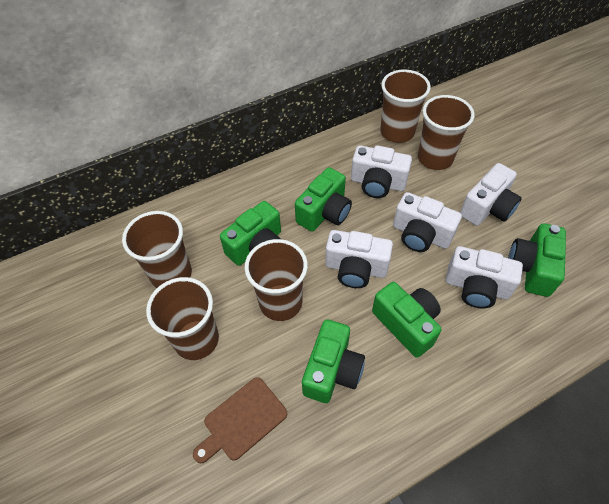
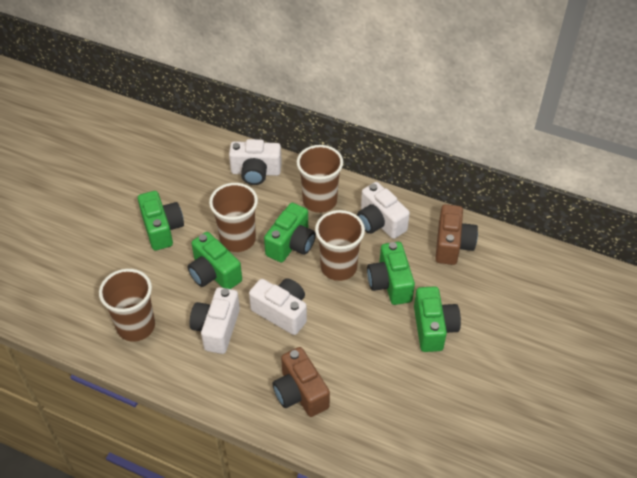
brown camera: 0 -> 2
brown cup: 5 -> 4
brown cutting board: 1 -> 0
white camera: 5 -> 4

